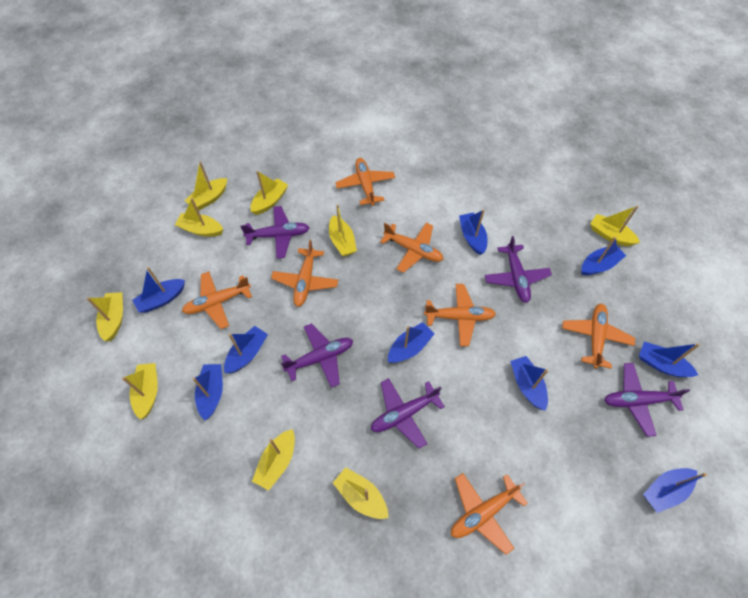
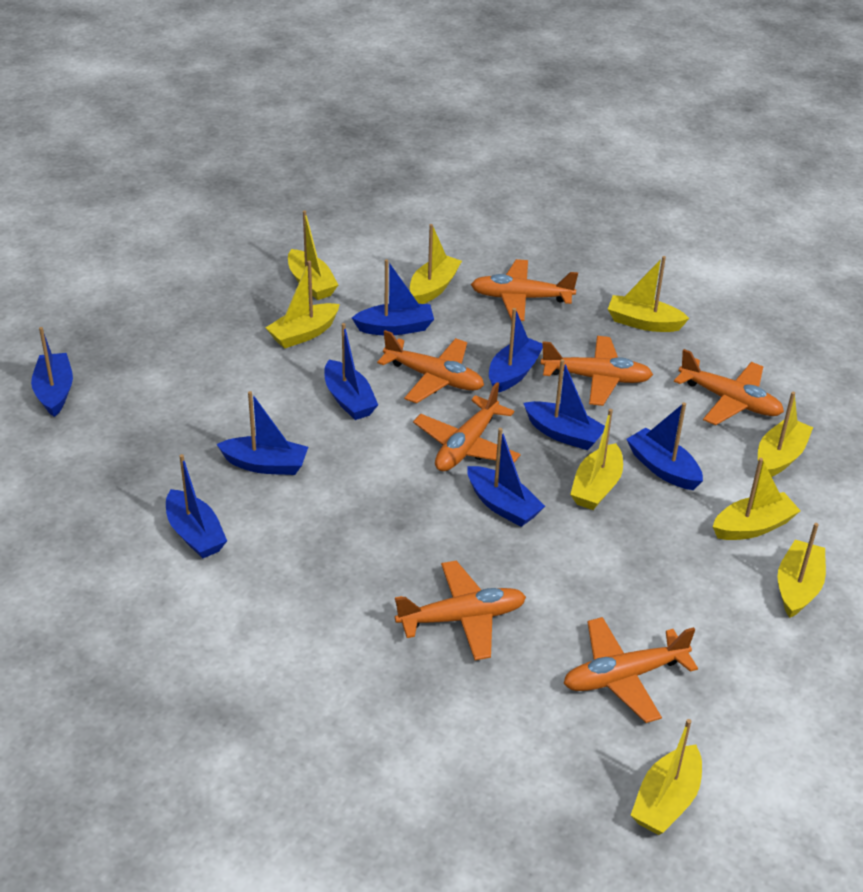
purple plane: 5 -> 0

